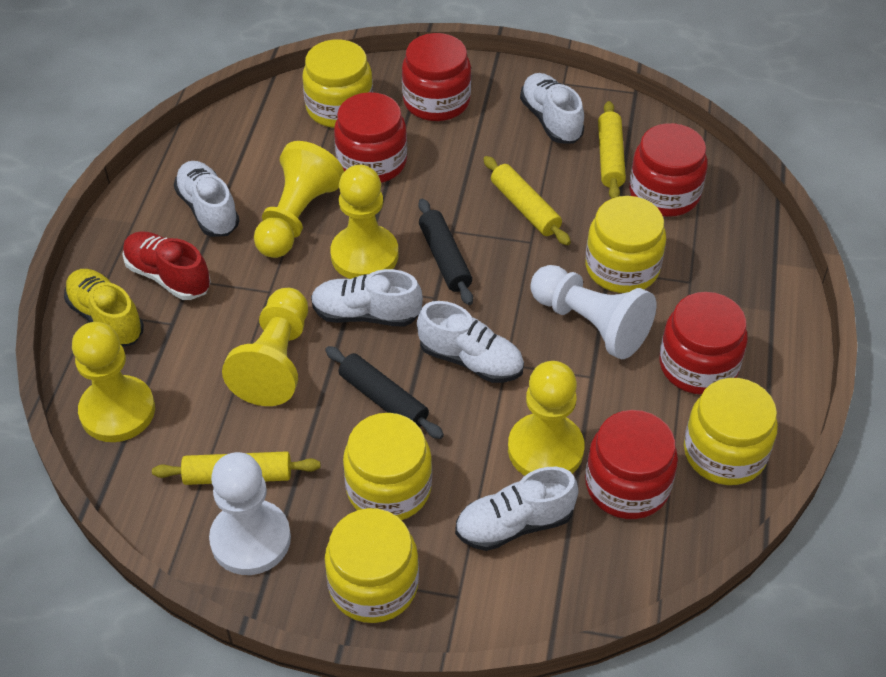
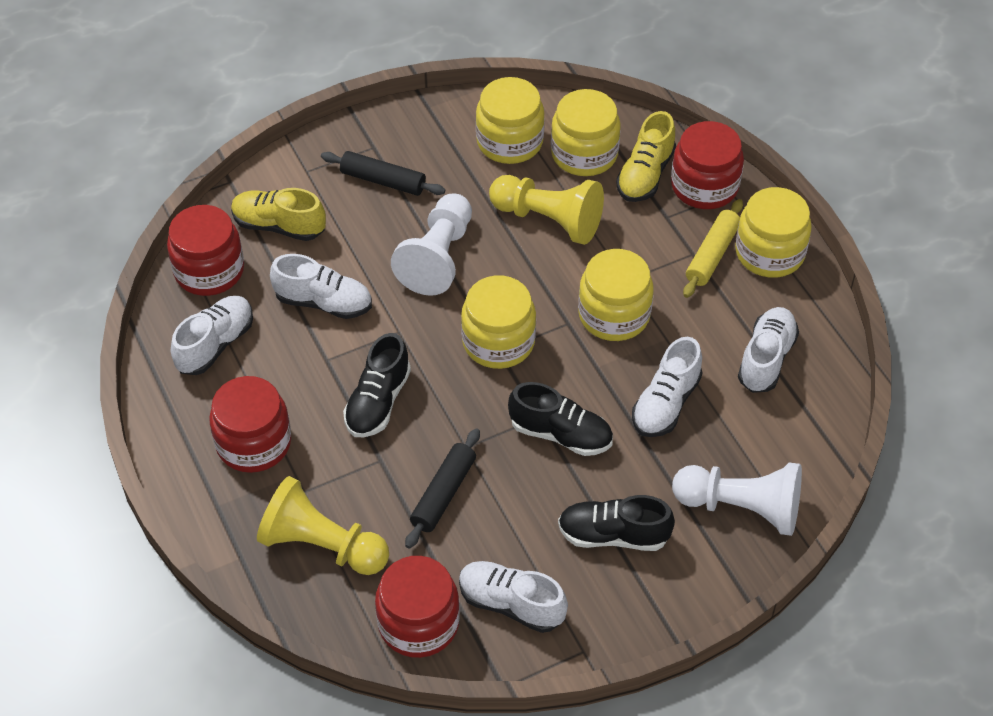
black shoe: 0 -> 3
red jar: 5 -> 4
red shoe: 1 -> 0
yellow pawn: 5 -> 2
yellow rolling pin: 3 -> 1
yellow shoe: 1 -> 2

